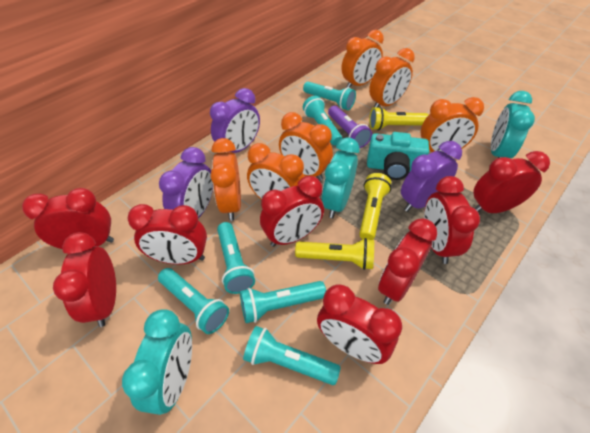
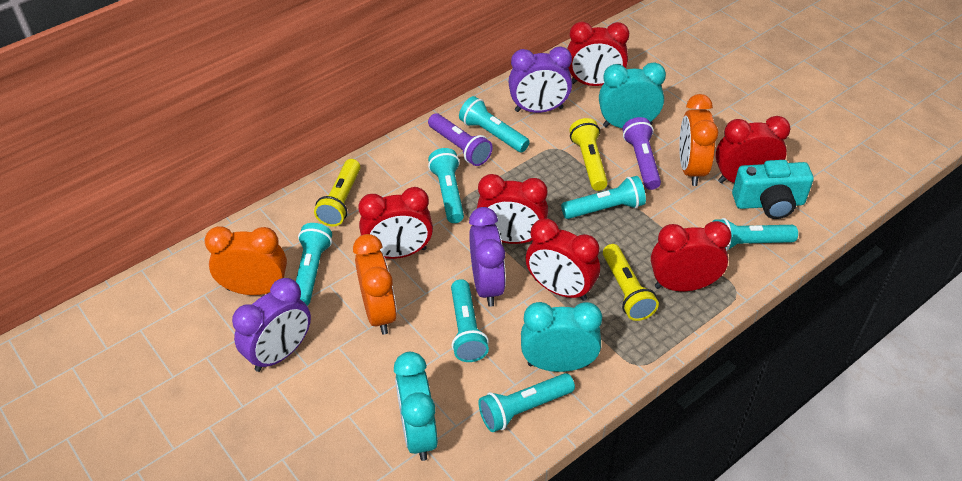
orange clock: 6 -> 3
purple flashlight: 1 -> 2
red clock: 8 -> 6
turquoise flashlight: 6 -> 7

